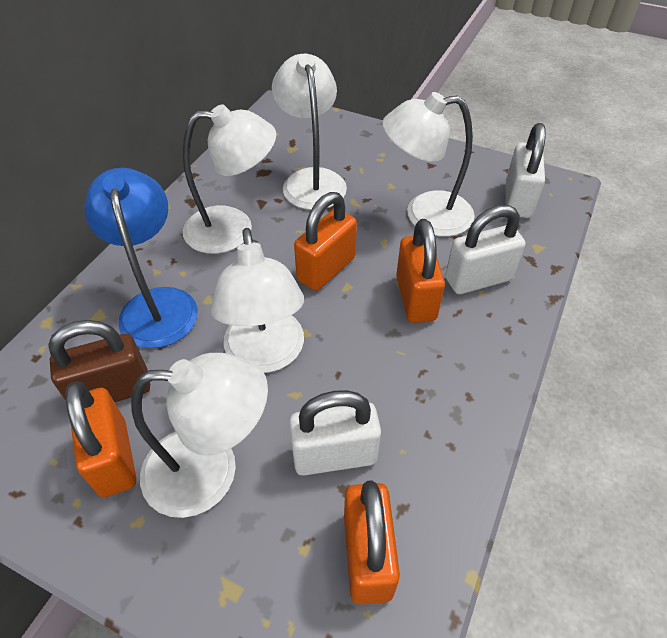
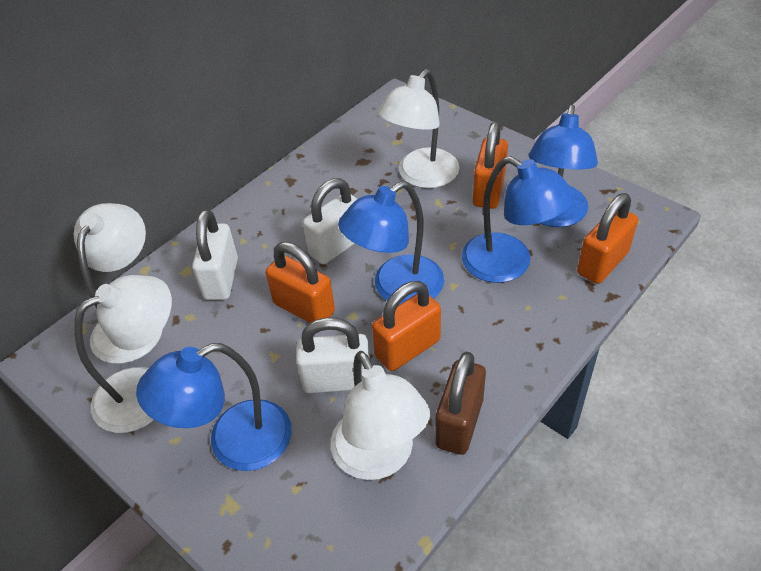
blue lamp: 1 -> 4
white lamp: 5 -> 4

